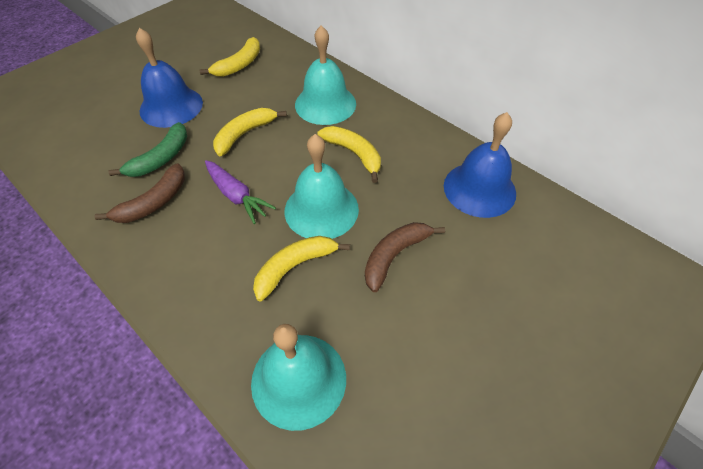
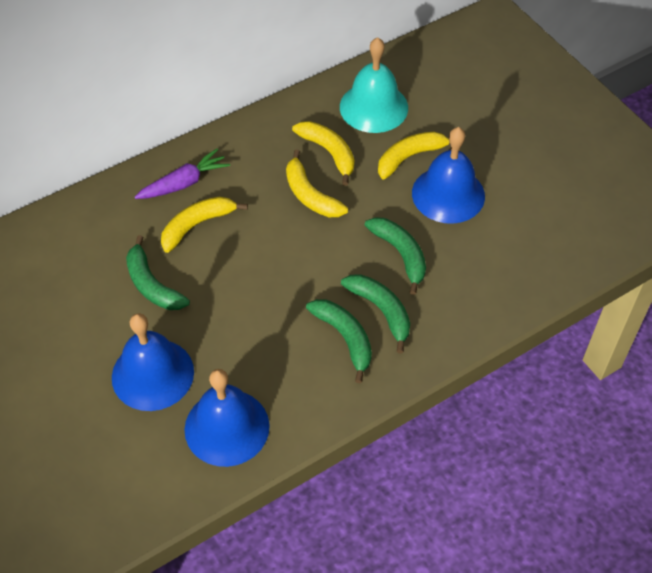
blue bell: 2 -> 3
brown banana: 2 -> 0
green banana: 1 -> 4
turquoise bell: 3 -> 1

